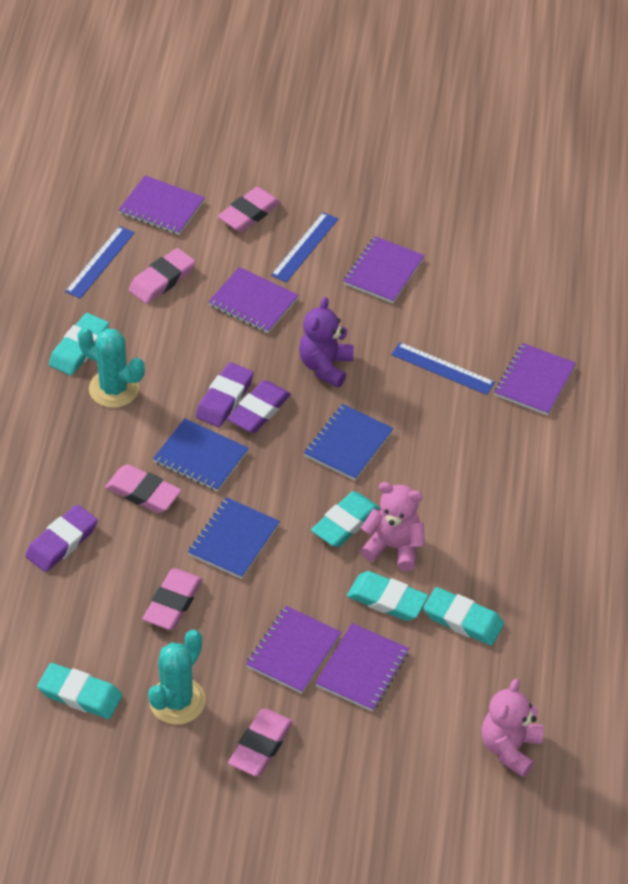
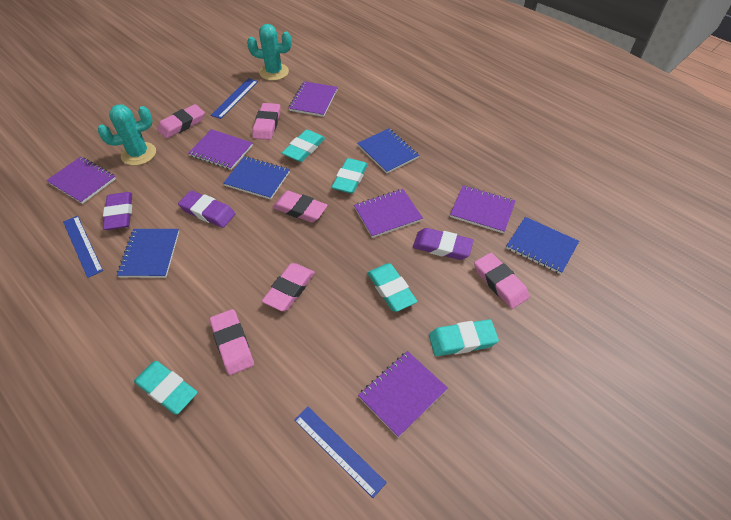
blue notebook: 3 -> 4
pink eraser: 5 -> 6
pink teddy bear: 2 -> 0
purple teddy bear: 1 -> 0

